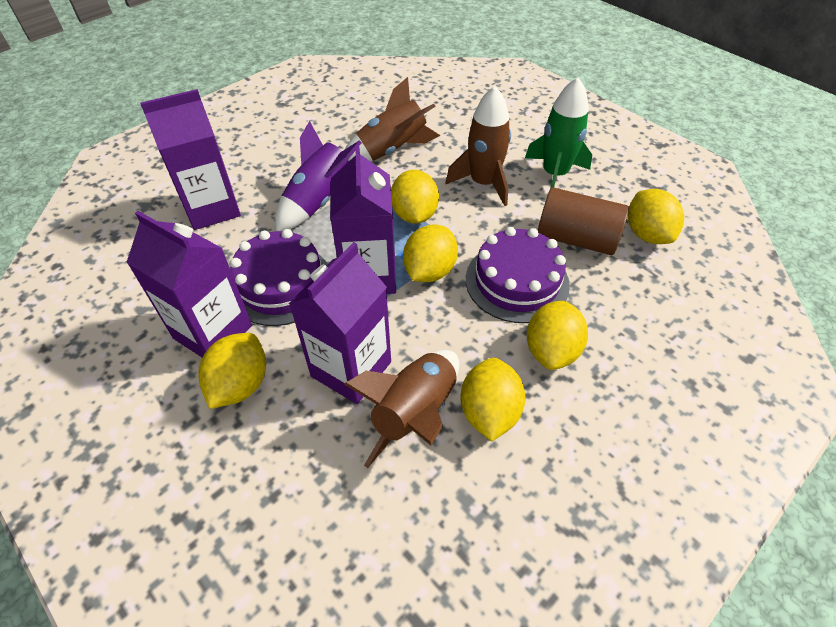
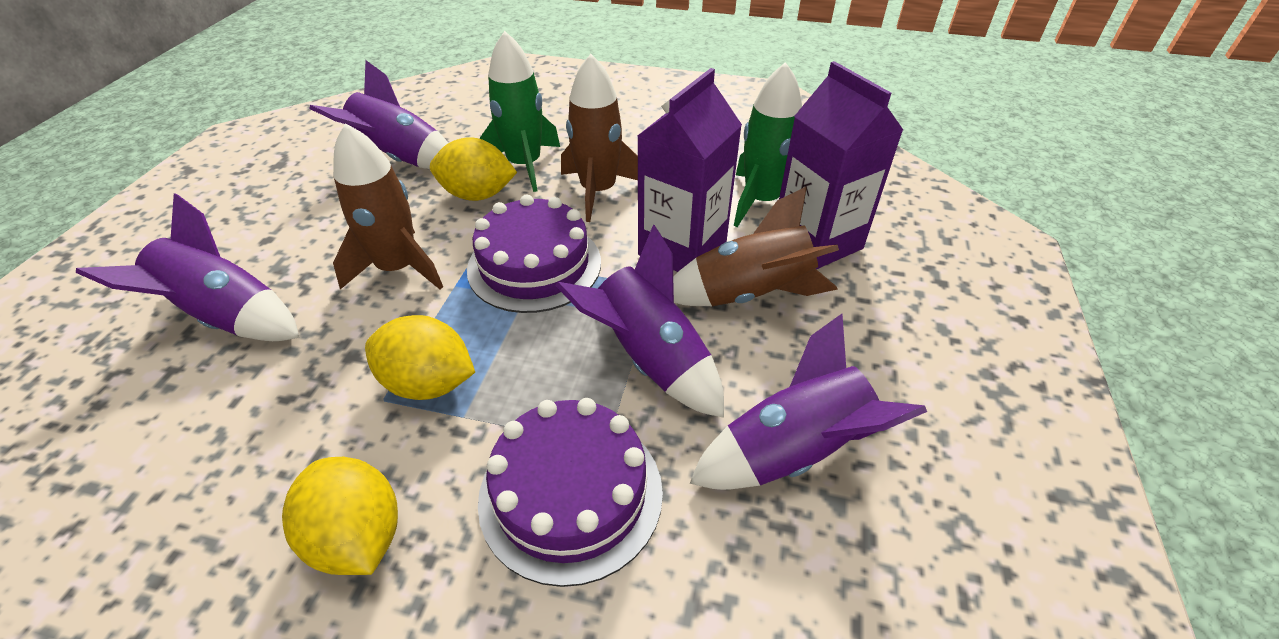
brown cylinder: 1 -> 0
green rocket: 1 -> 2
purple carton: 4 -> 2
purple rocket: 1 -> 4
yellow lemon: 6 -> 3

